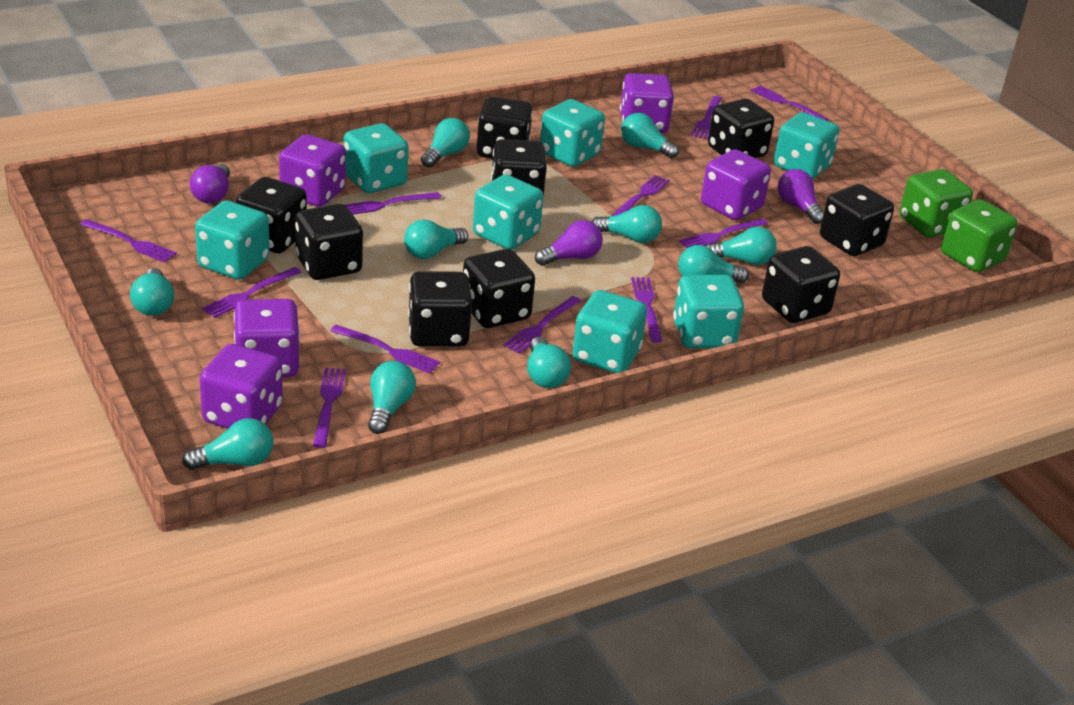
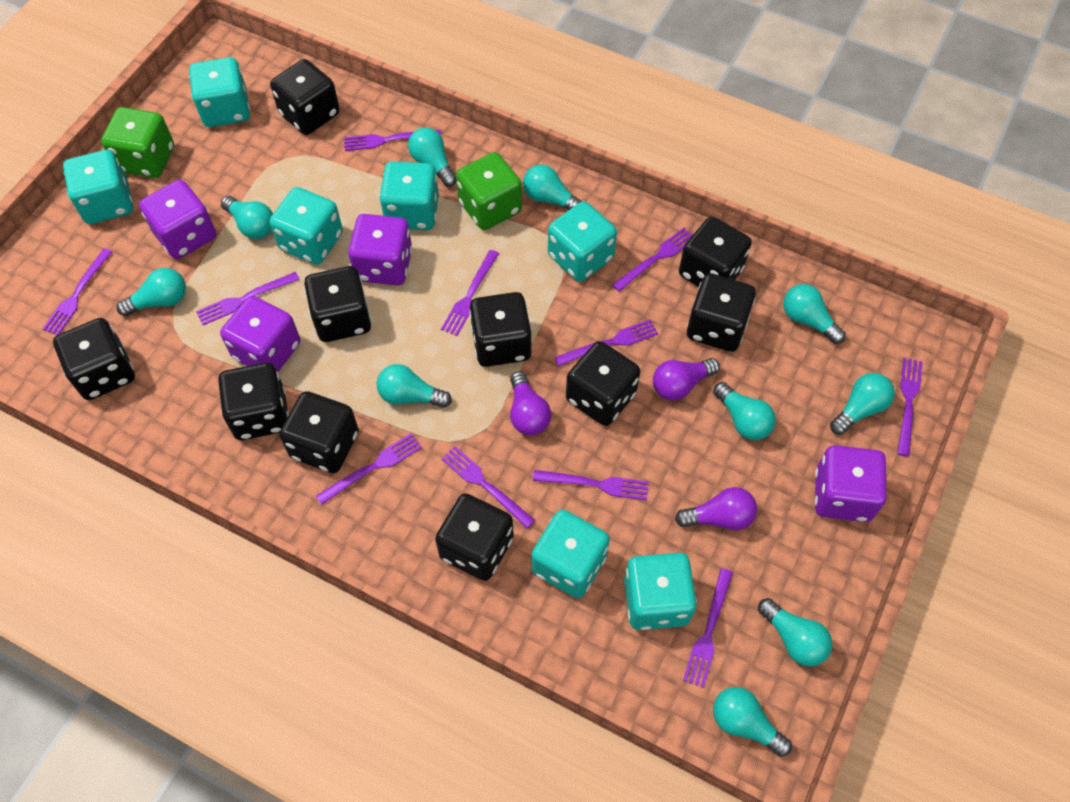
black dice: 9 -> 10
purple dice: 5 -> 4

